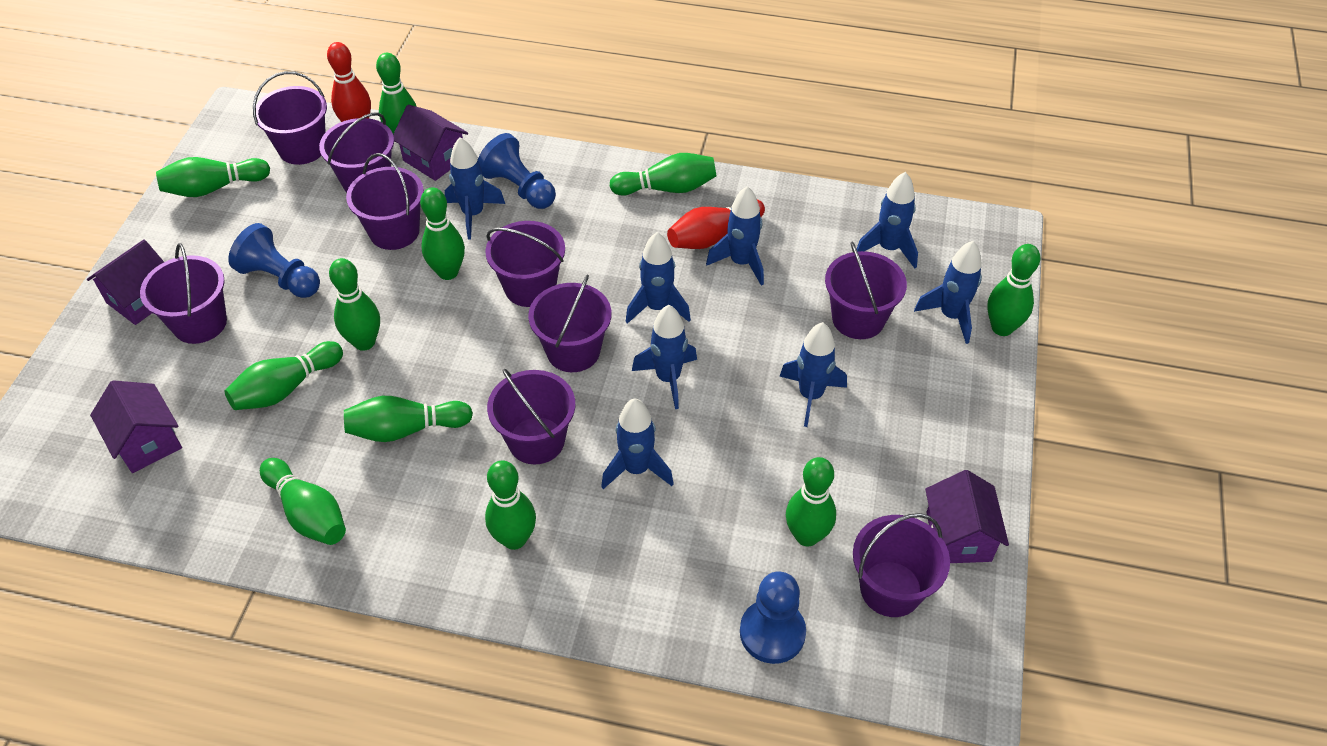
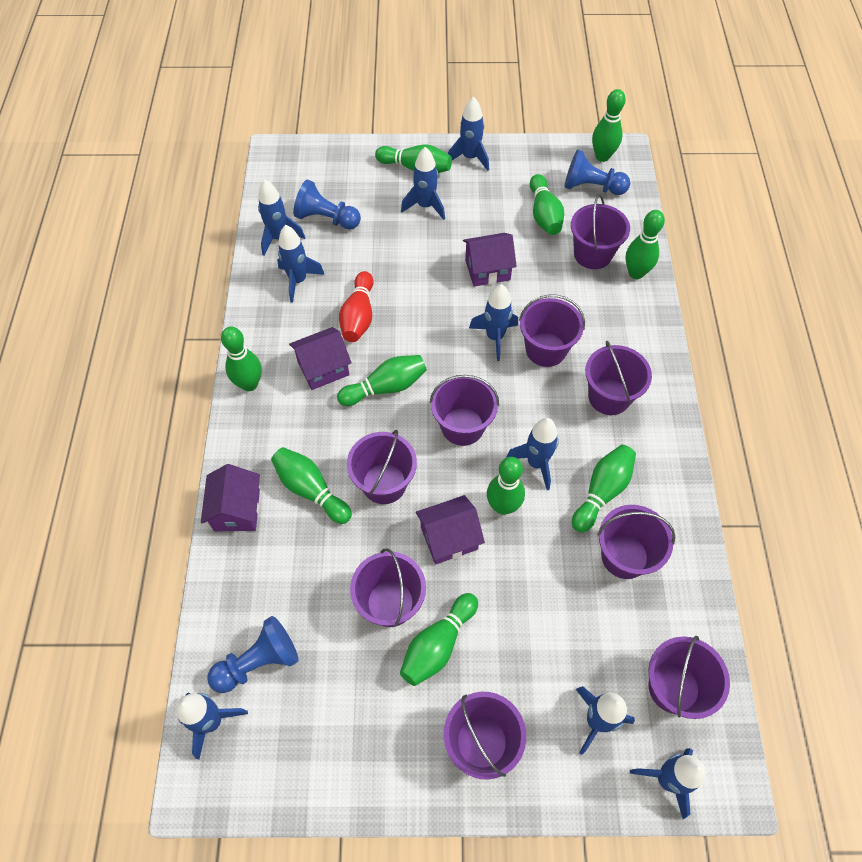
blue rocket: 8 -> 9
green bowling pin: 11 -> 10
red bowling pin: 2 -> 1

